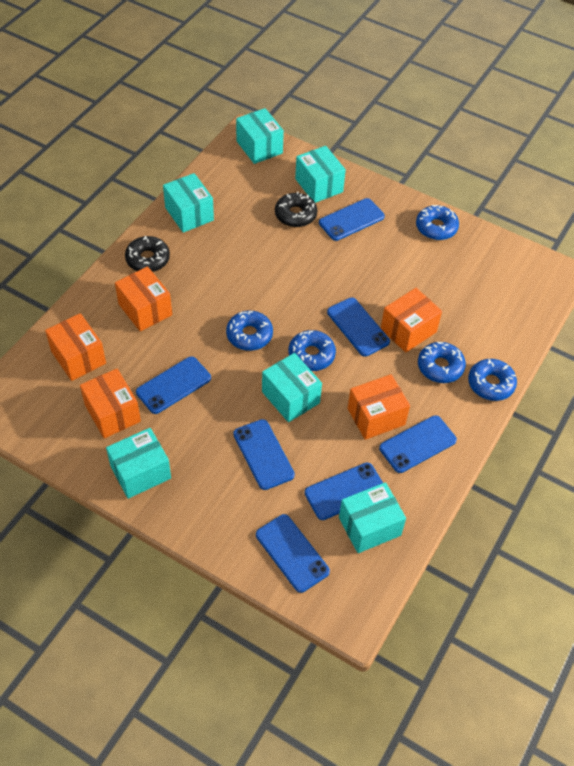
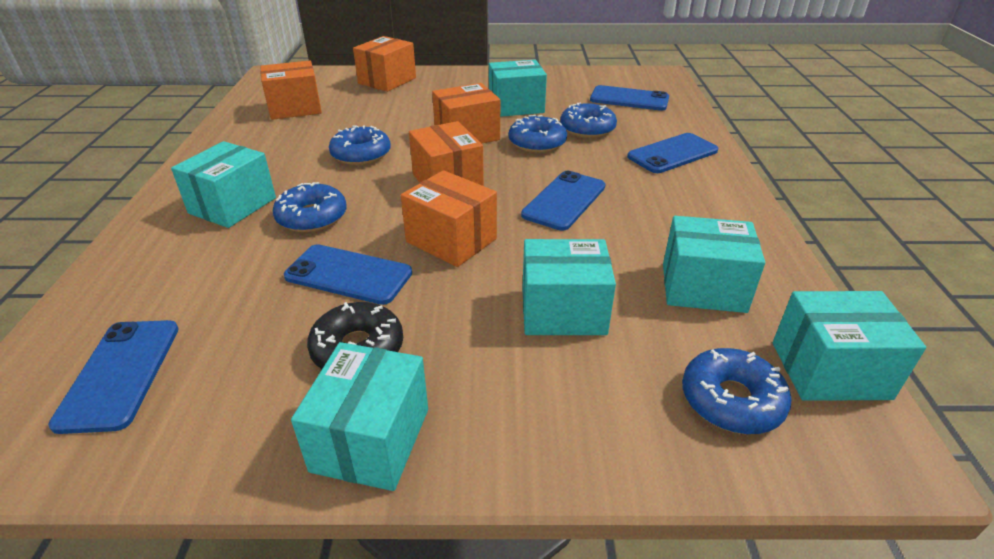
black donut: 2 -> 1
blue phone: 7 -> 5

